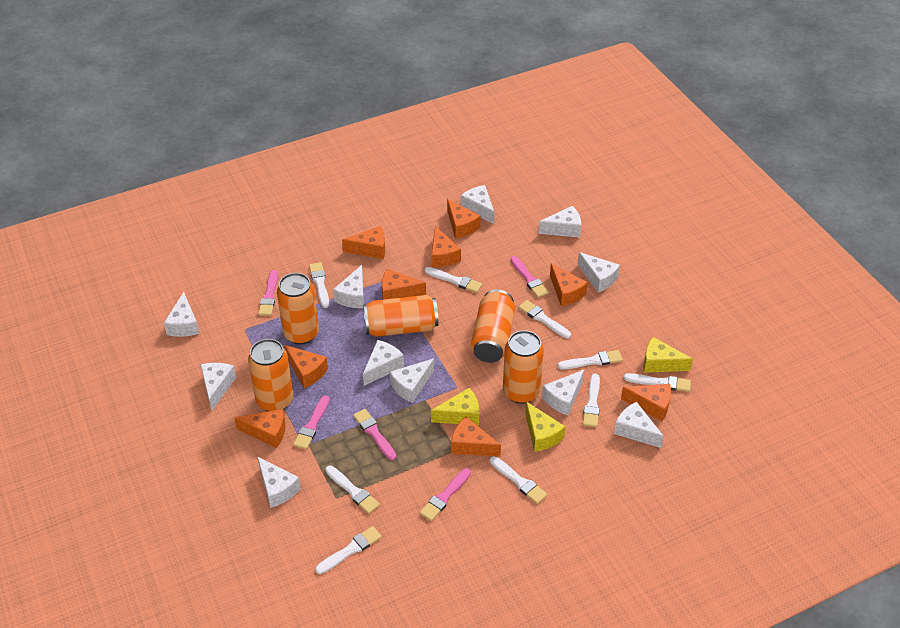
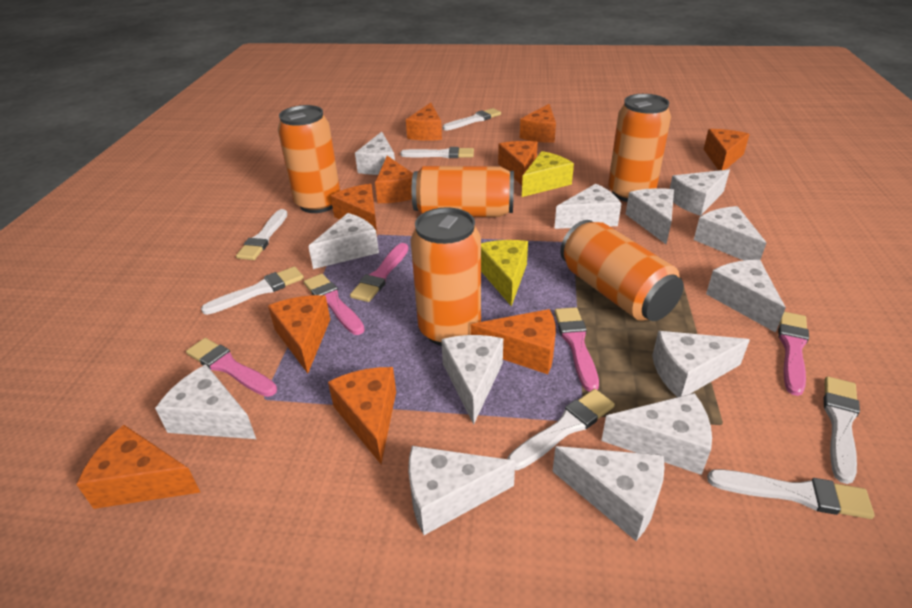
orange cheese: 9 -> 10
white brush: 9 -> 7
white cheese: 11 -> 13
yellow cheese: 3 -> 2

